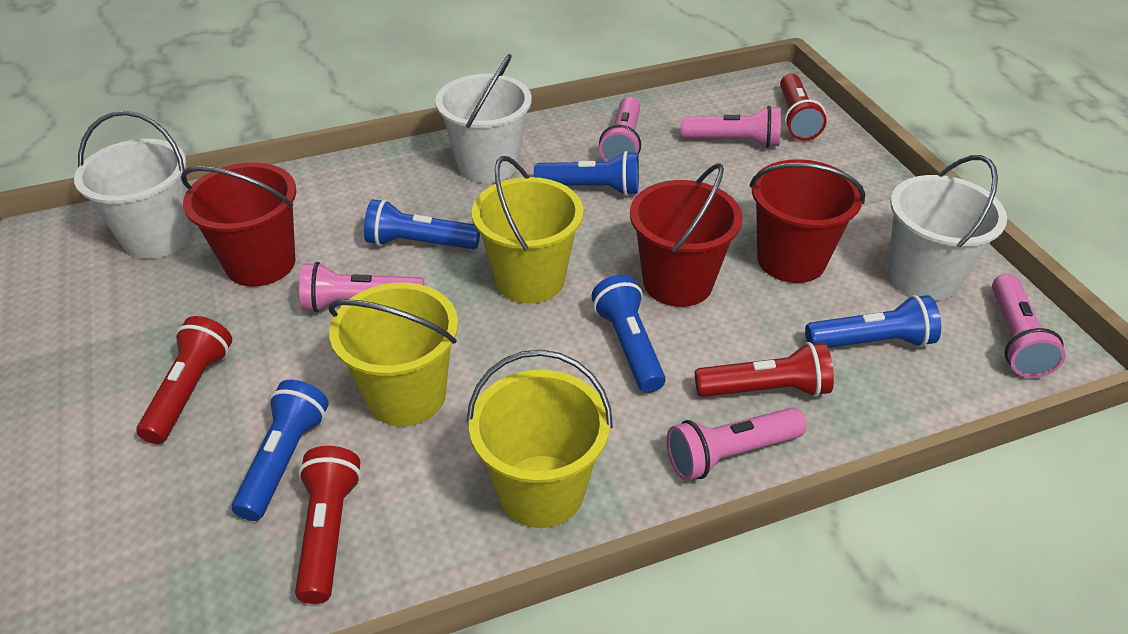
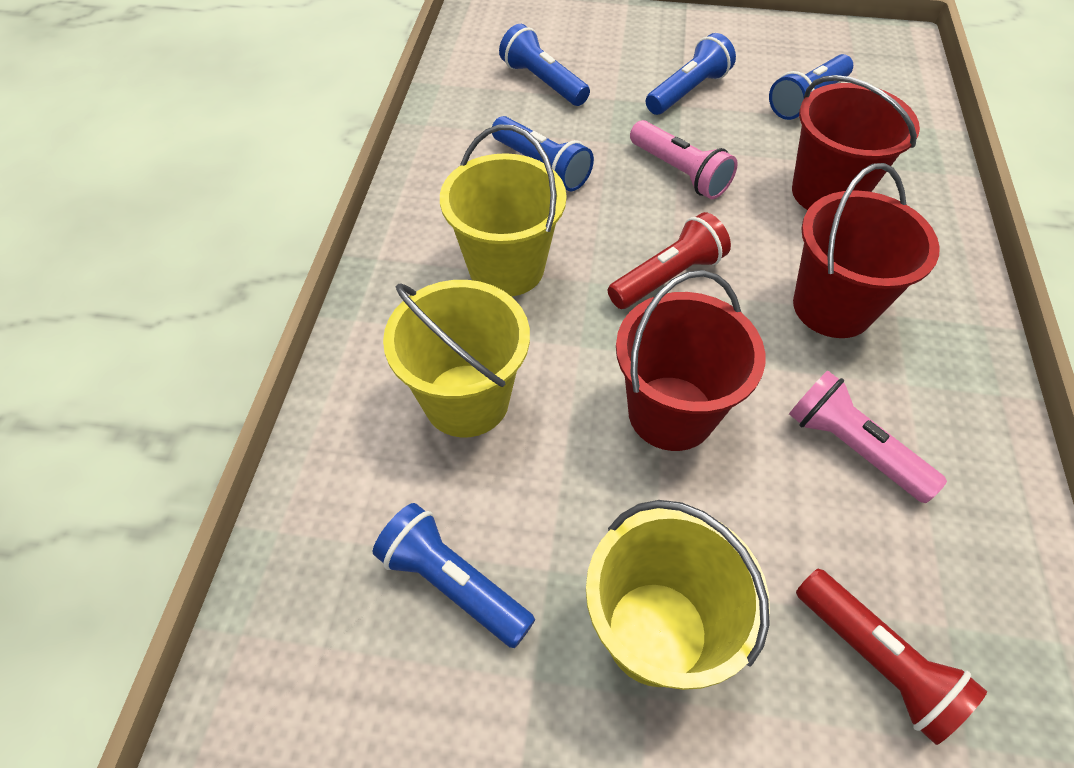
pink flashlight: 5 -> 2
red flashlight: 4 -> 2
white bucket: 3 -> 0

